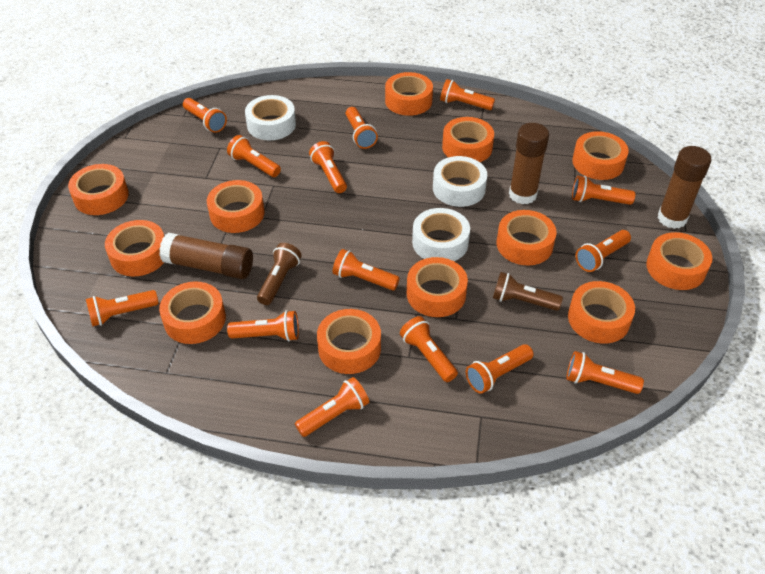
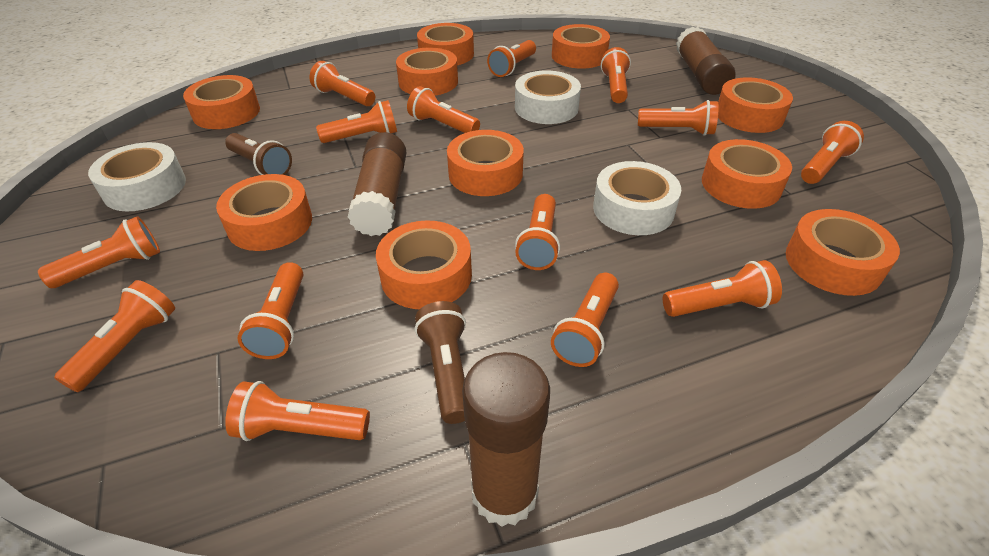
orange tape: 12 -> 10

